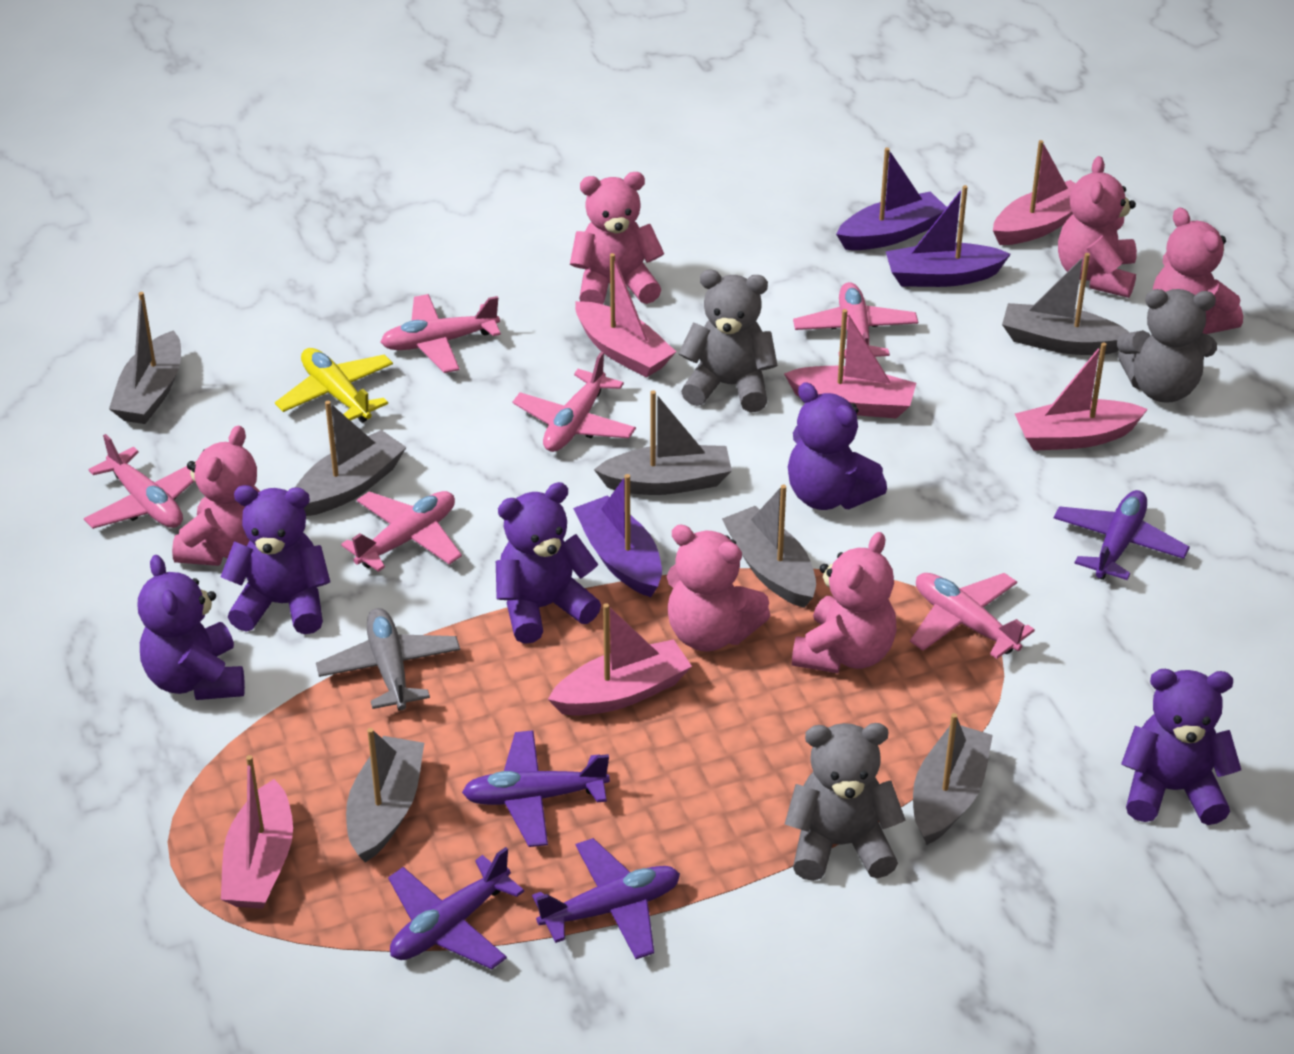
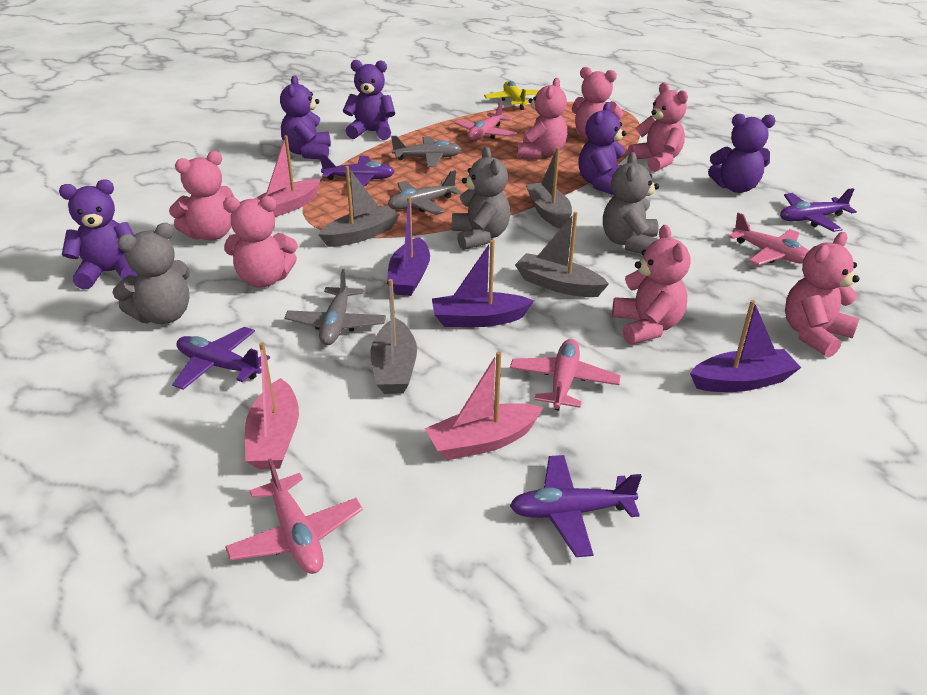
grey boat: 7 -> 4
grey plane: 1 -> 3
pink boat: 6 -> 3
pink plane: 6 -> 4
pink teddy bear: 6 -> 7

